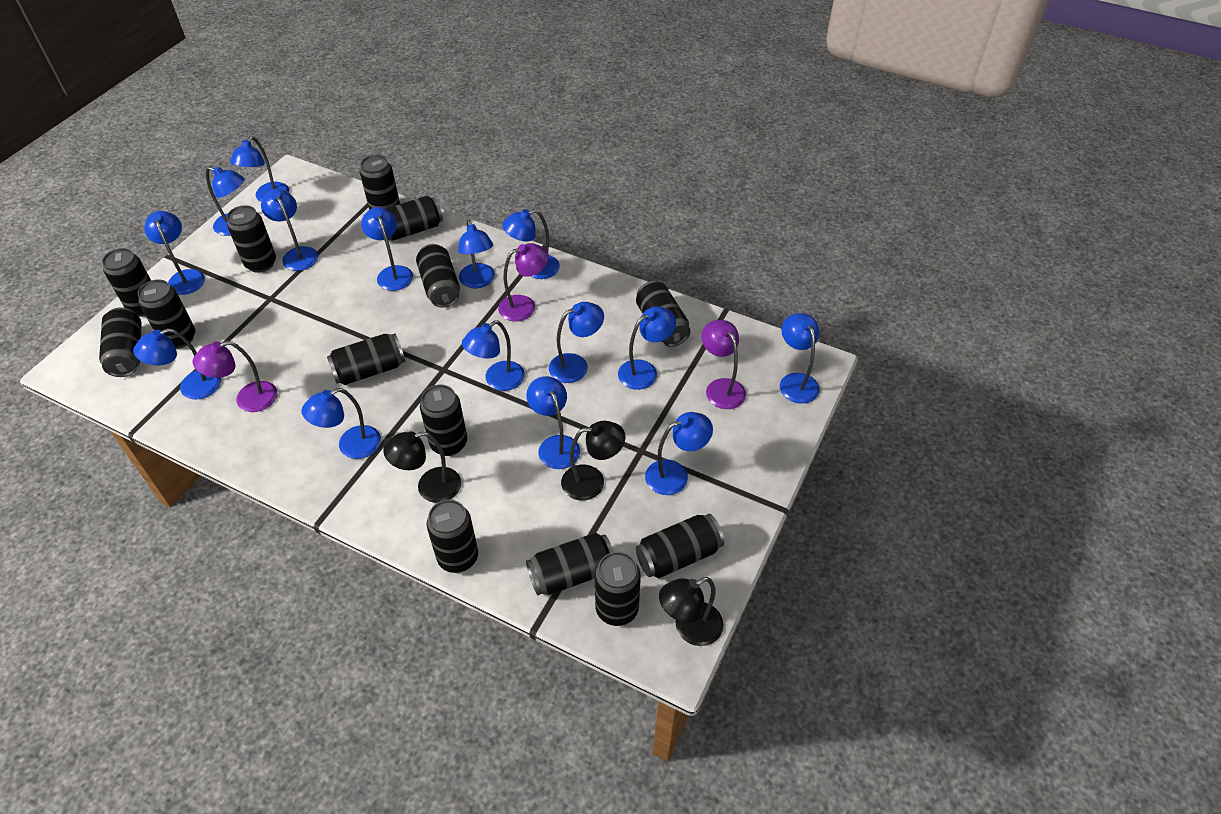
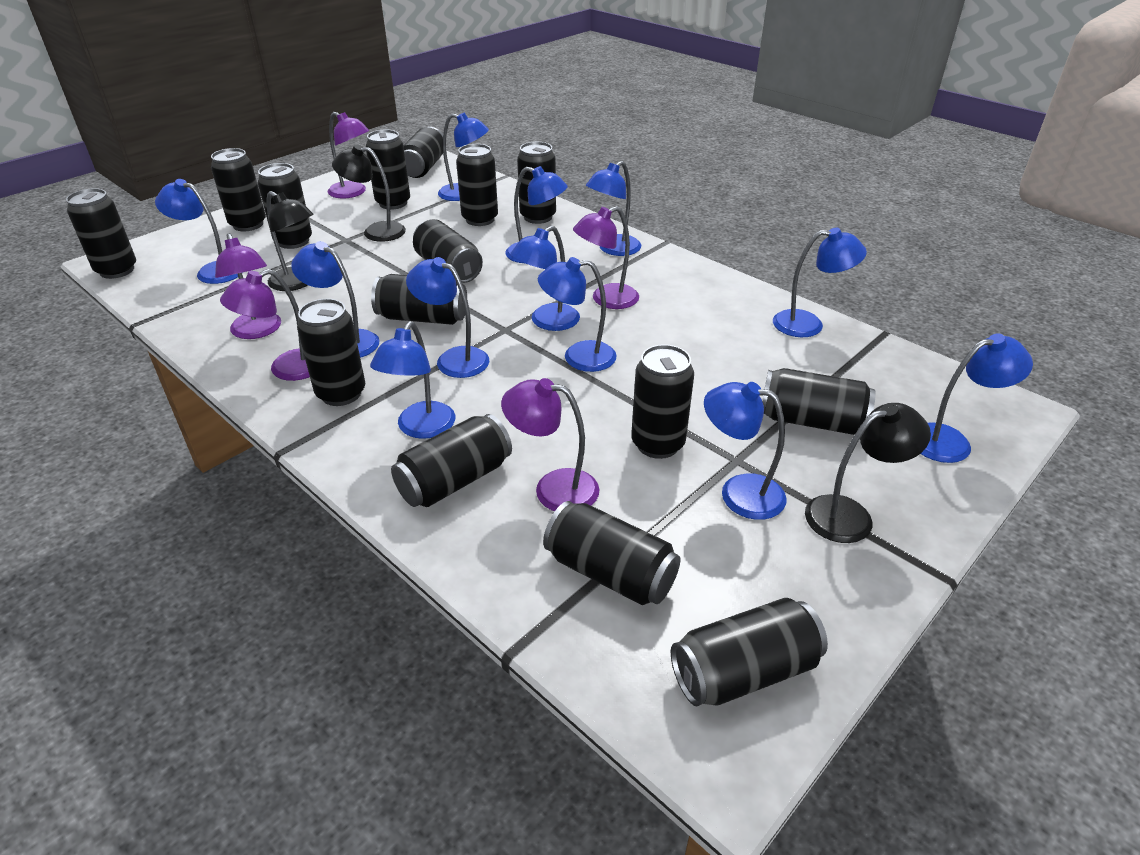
black can: 14 -> 15
blue lamp: 15 -> 12
purple lamp: 3 -> 5

